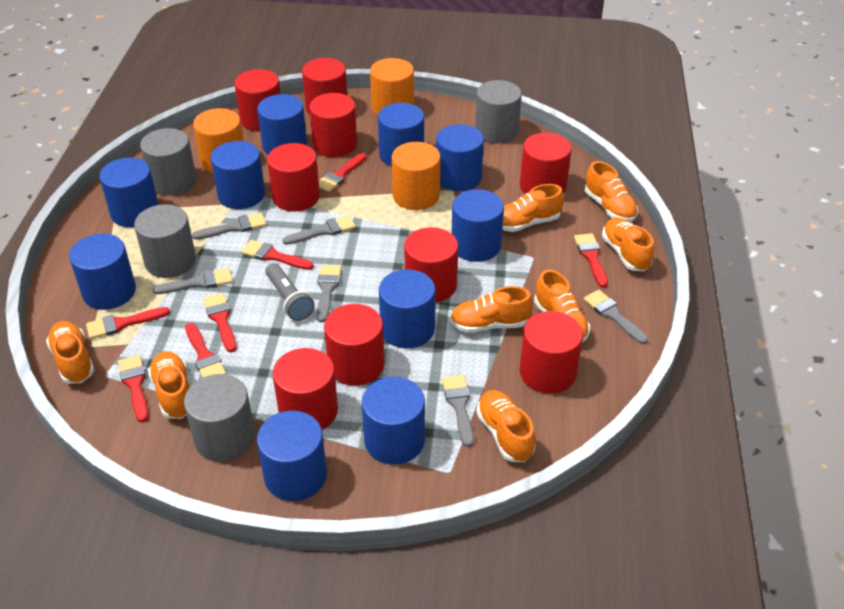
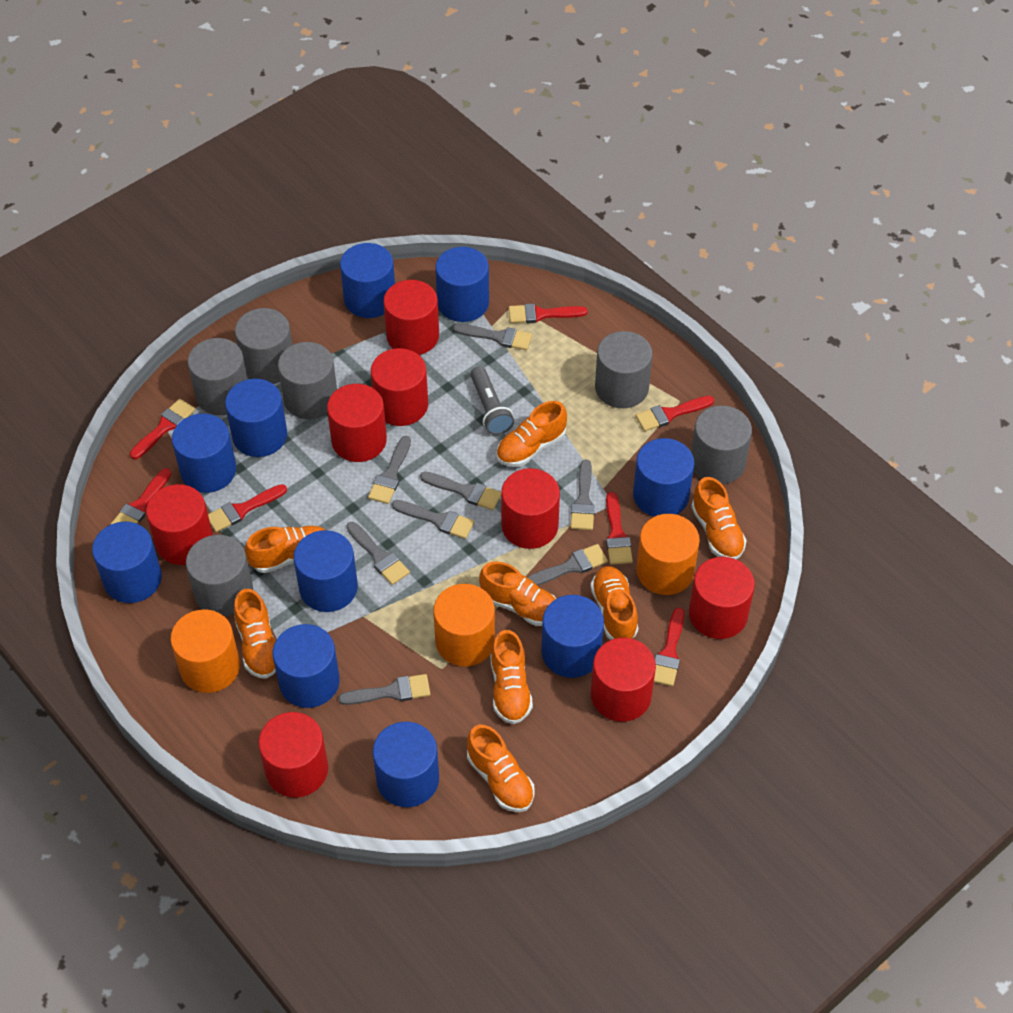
grey brush: 6 -> 8
grey cylinder: 4 -> 6
red cylinder: 9 -> 8

